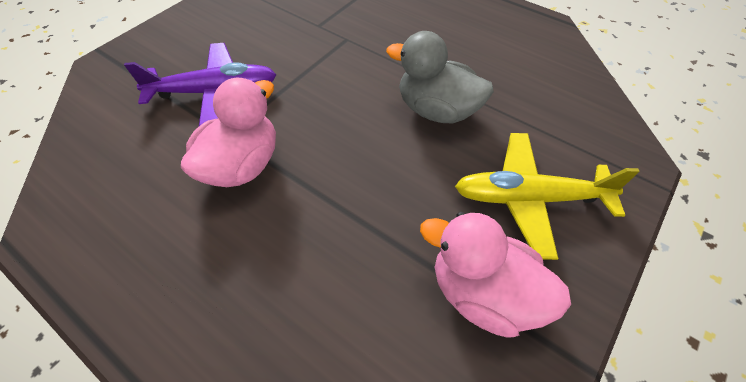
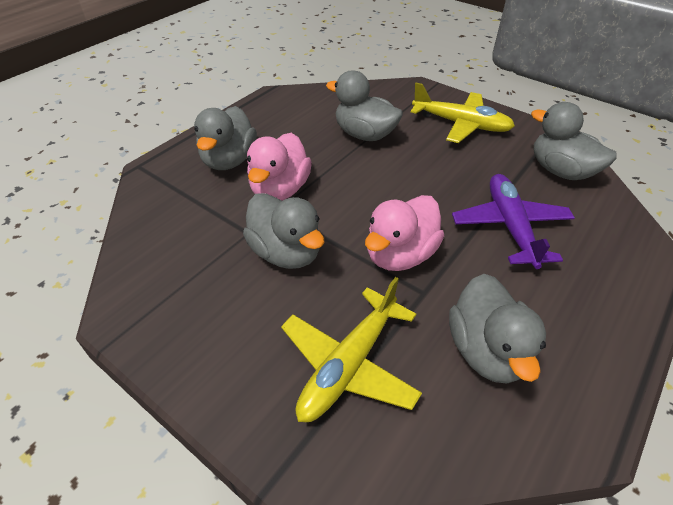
grey duck: 1 -> 5
yellow plane: 1 -> 2

